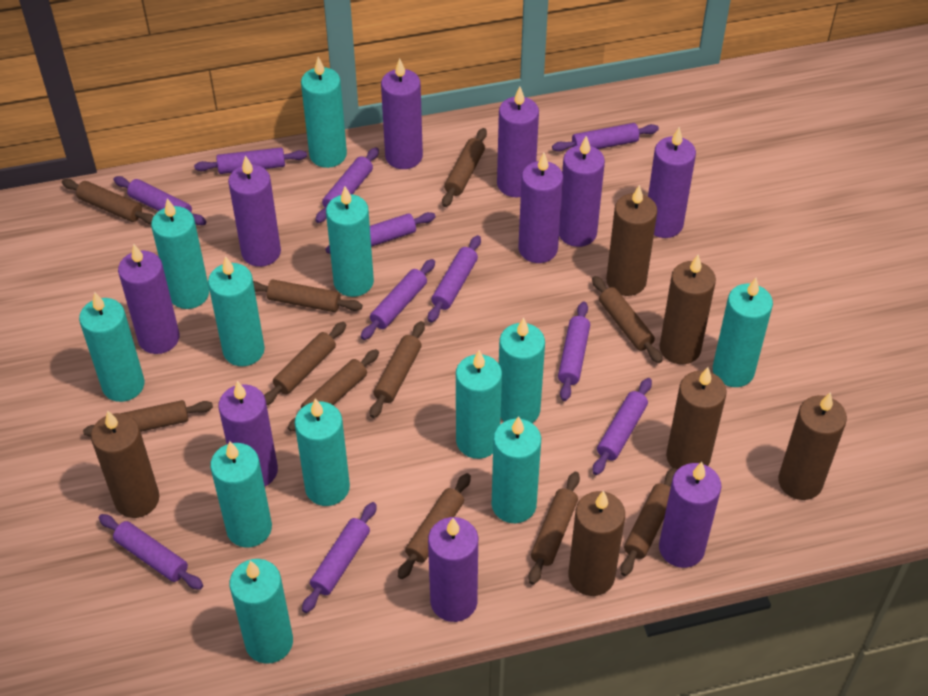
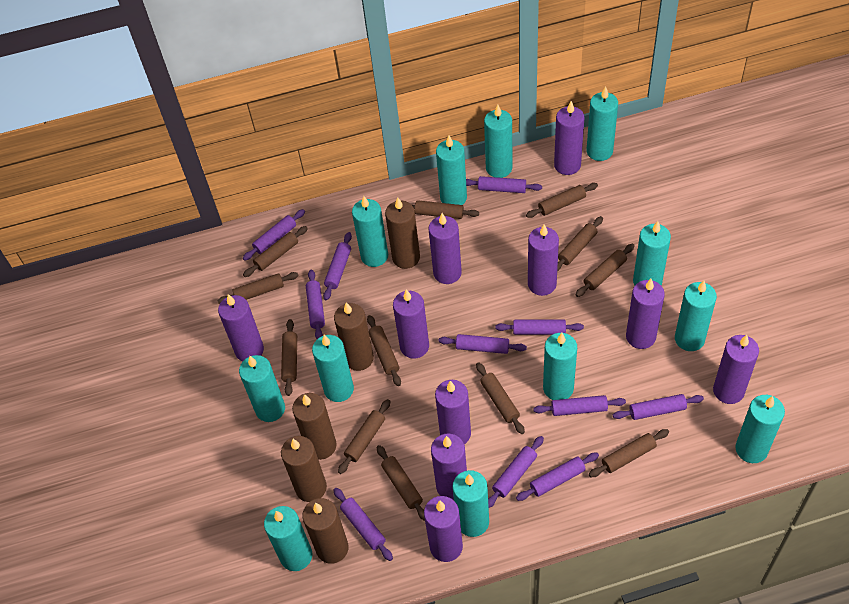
brown candle: 6 -> 5
brown rolling pin: 11 -> 12

